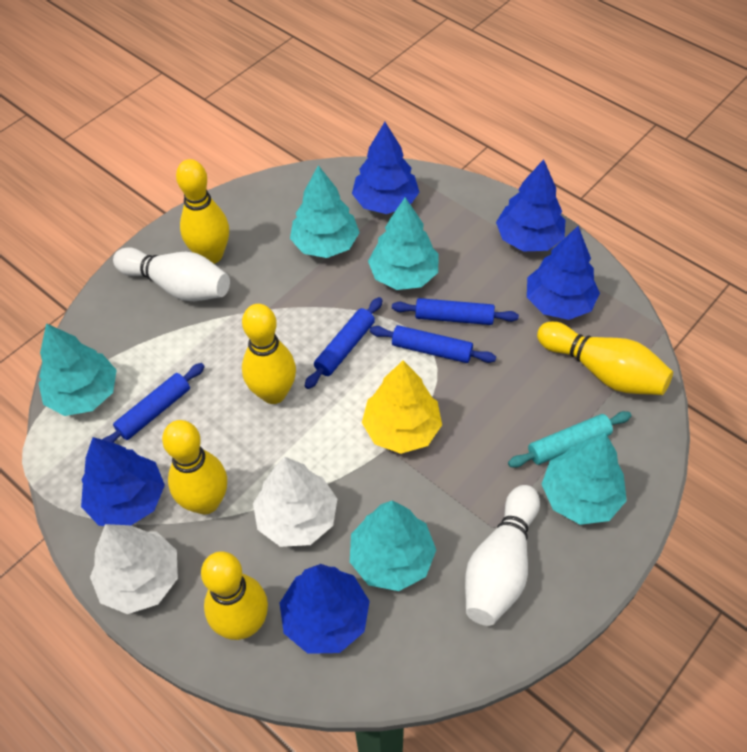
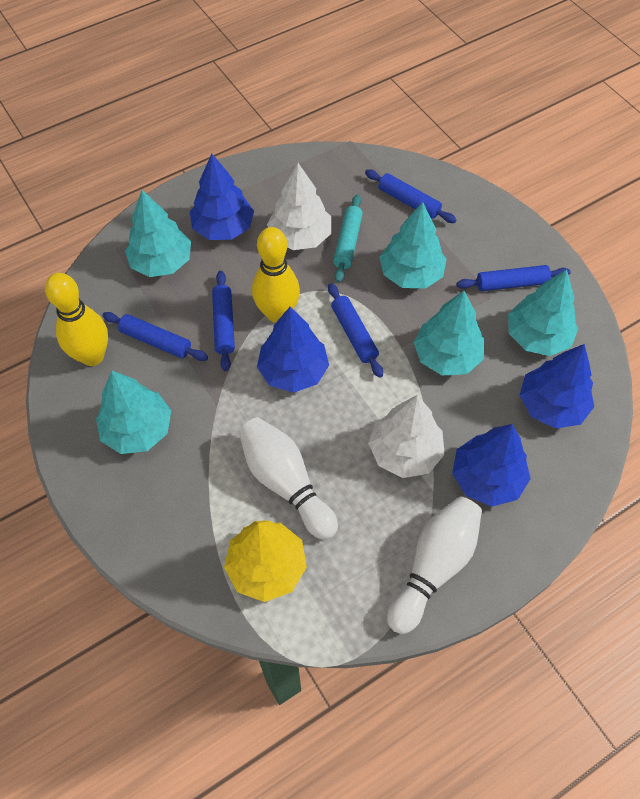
blue rolling pin: 4 -> 5
blue tree: 5 -> 4
yellow bowling pin: 5 -> 2

